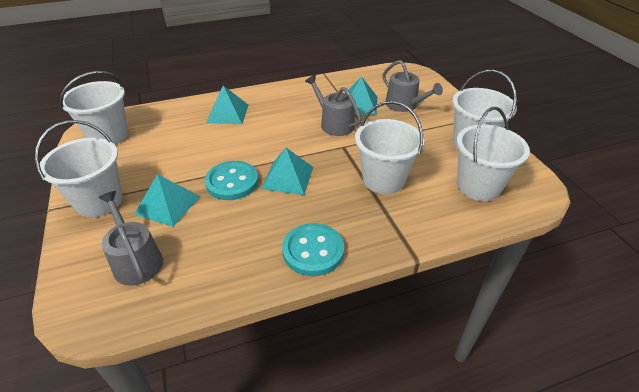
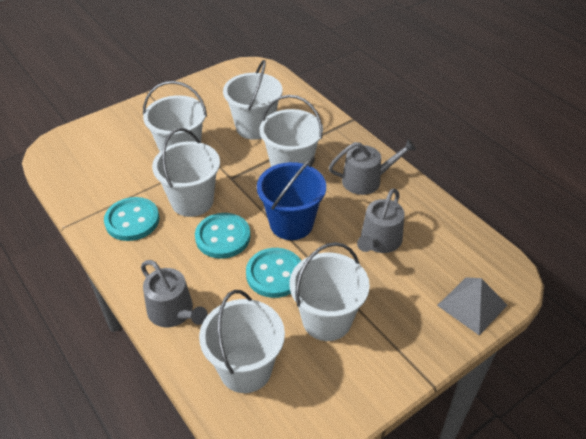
blue bucket: 0 -> 1
grey pyramid: 0 -> 1
turquoise button: 2 -> 3
turquoise pyramid: 4 -> 0
white bucket: 5 -> 6

